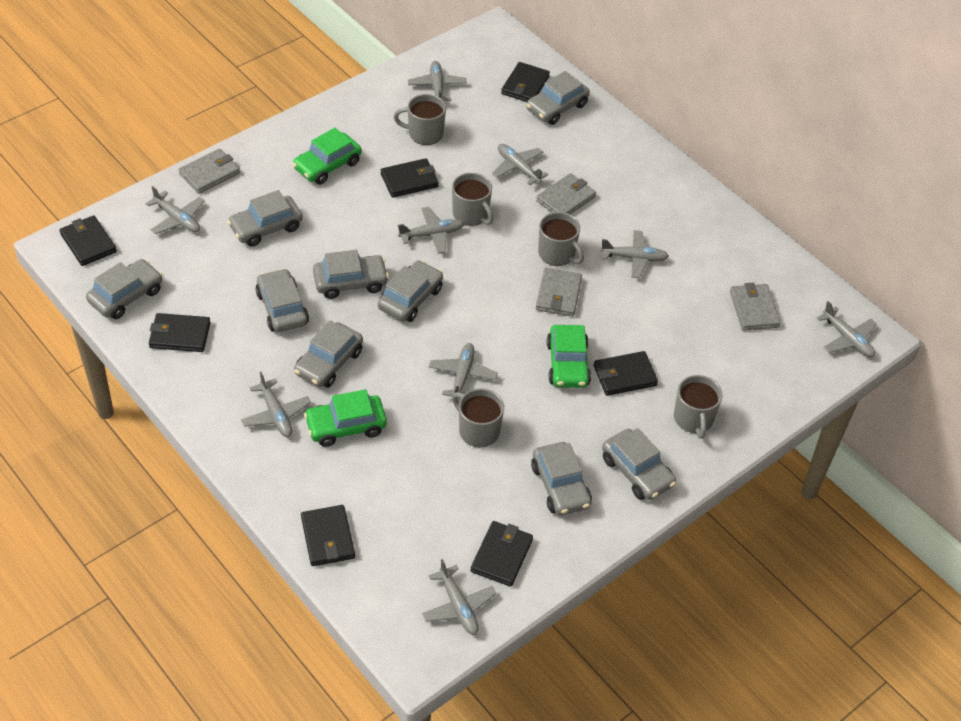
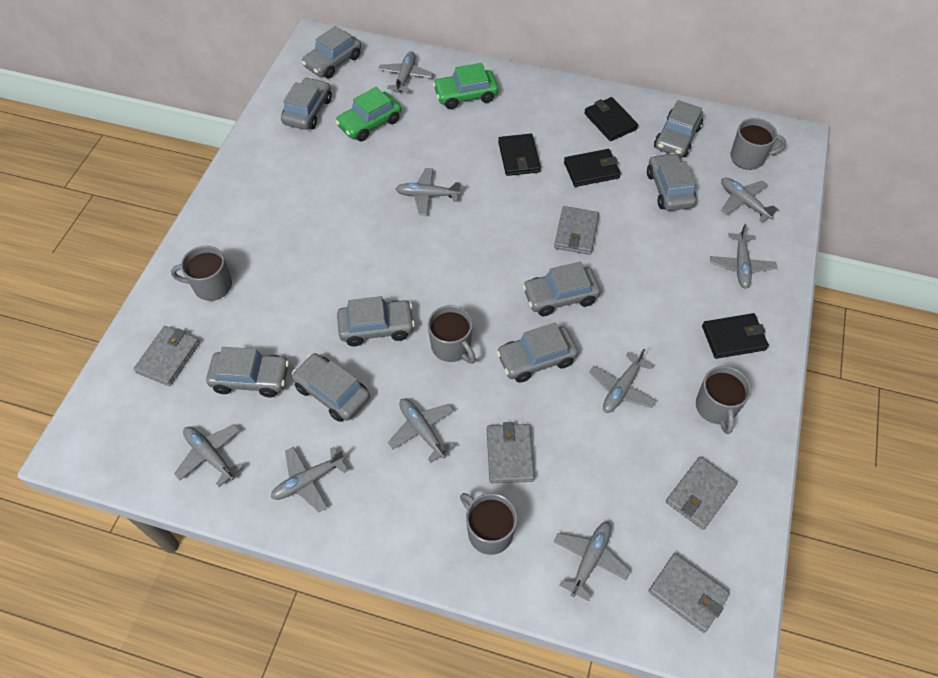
black wallet: 7 -> 4
green car: 3 -> 2
grey wallet: 4 -> 5

